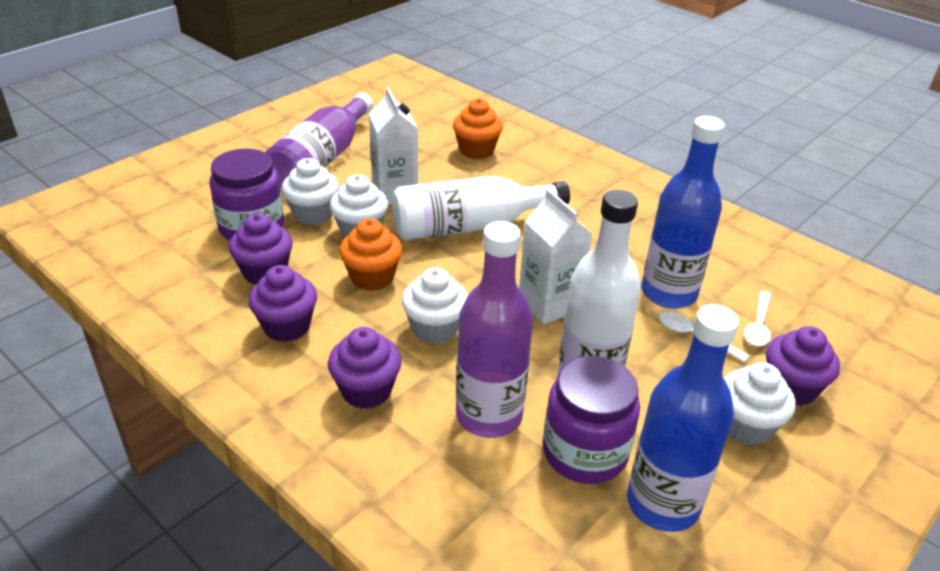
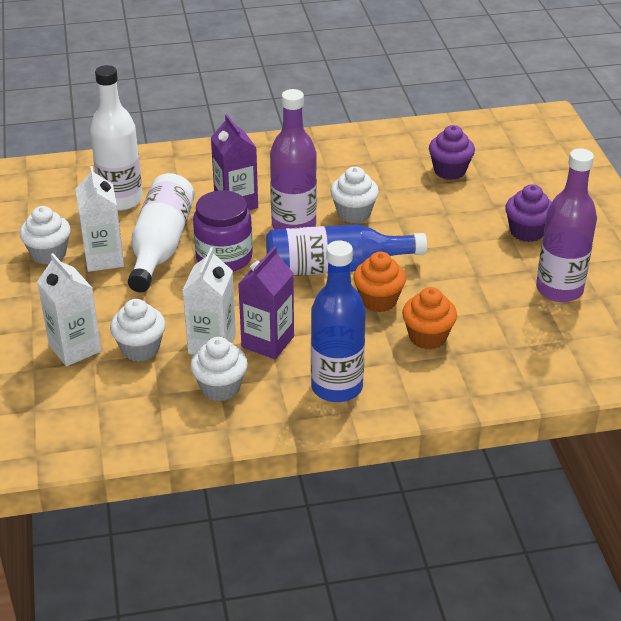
purple carton: 0 -> 2
purple cupcake: 4 -> 2
purple jar: 2 -> 1
white carton: 2 -> 3
white spoon: 2 -> 0

